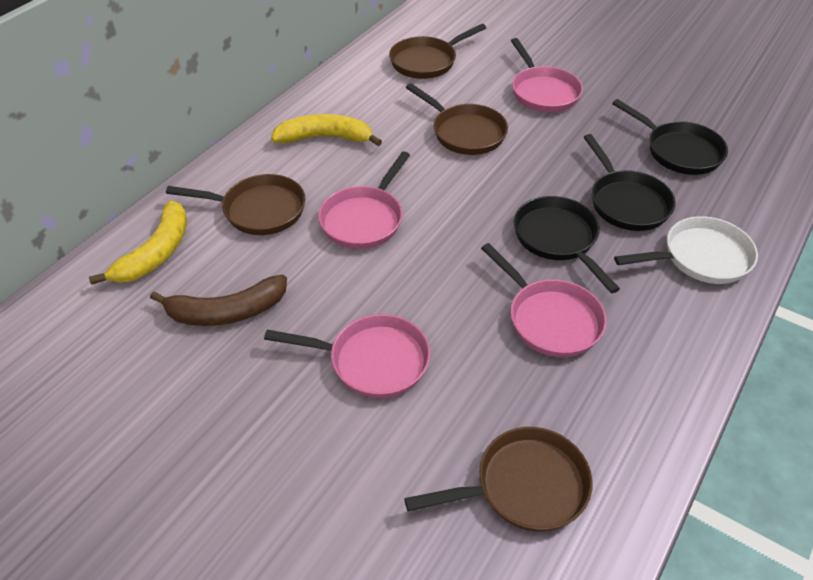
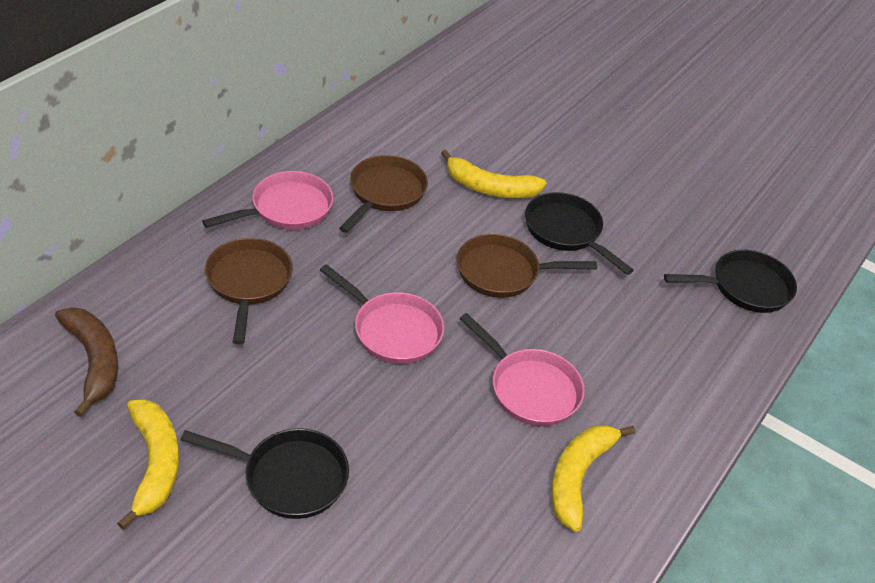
brown pan: 4 -> 3
pink pan: 4 -> 3
white pan: 1 -> 0
yellow banana: 2 -> 3

